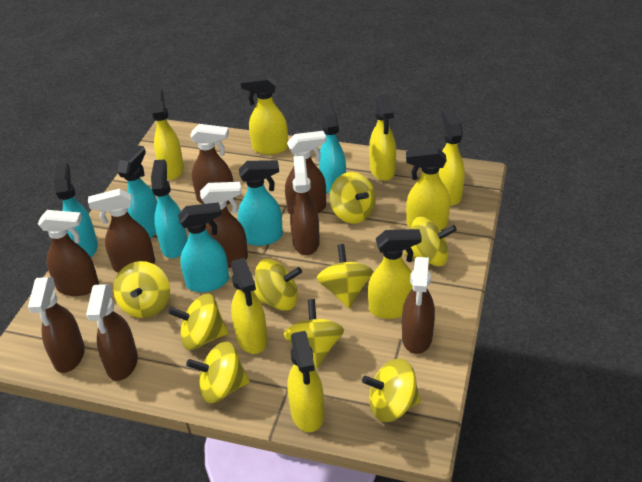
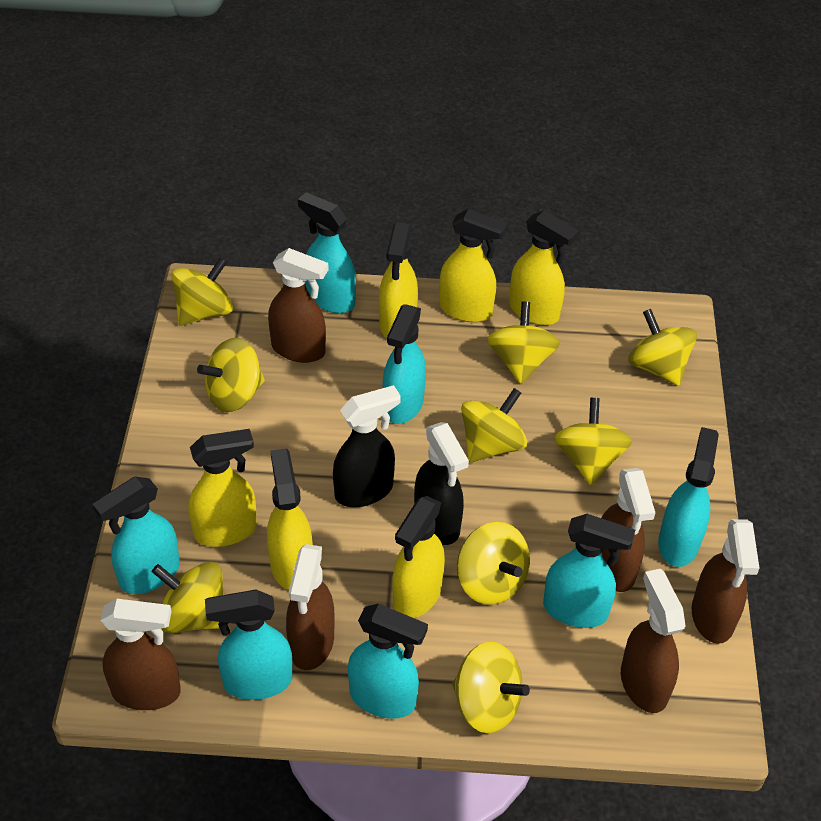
black spray bottle: 0 -> 2
brown spray bottle: 9 -> 6
turquoise spray bottle: 6 -> 7
yellow spray bottle: 8 -> 6

